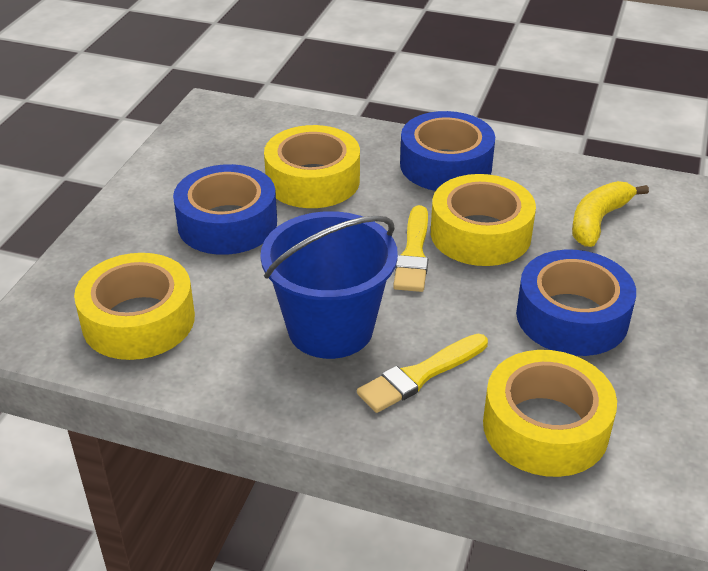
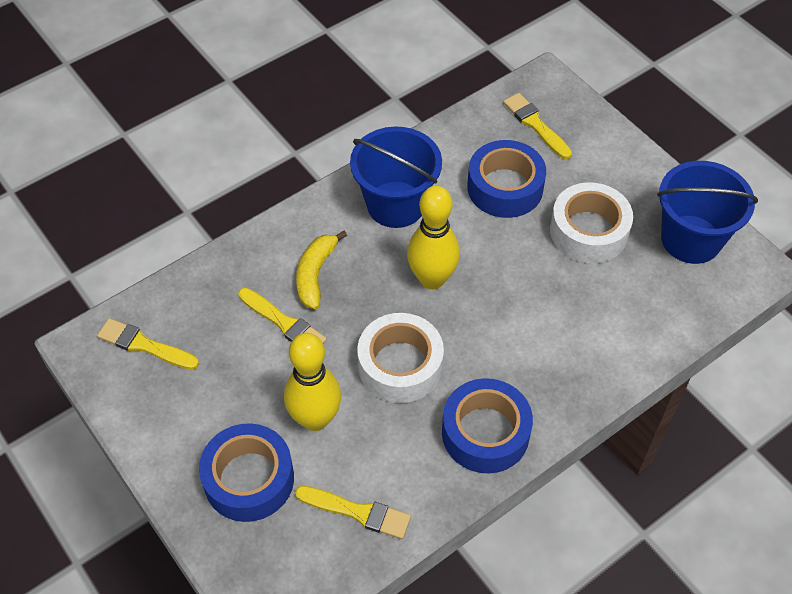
blue bucket: 1 -> 2
white tape: 0 -> 2
yellow bowling pin: 0 -> 2
yellow brush: 2 -> 4
yellow tape: 4 -> 0

